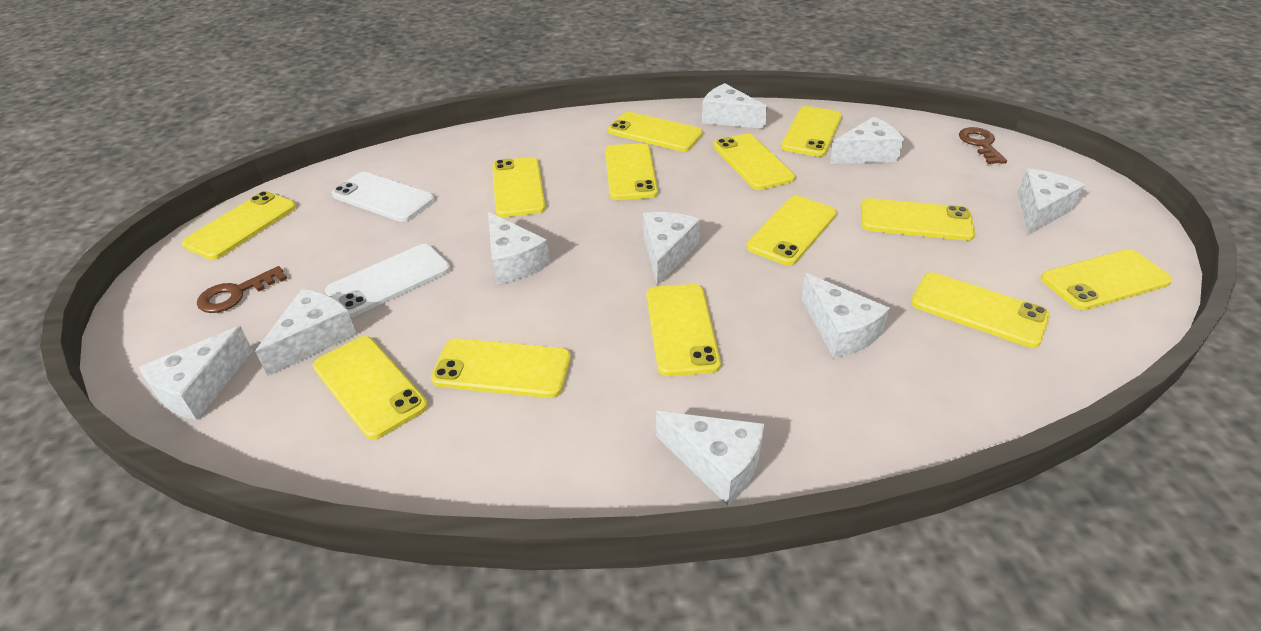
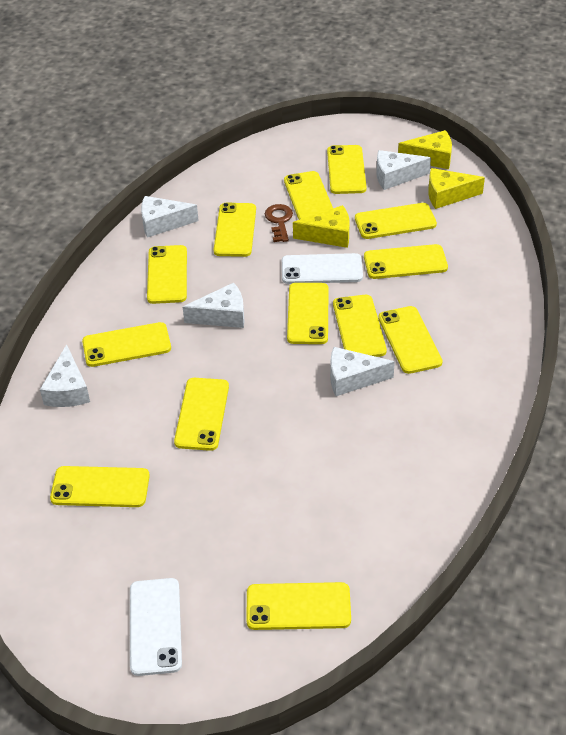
brown key: 2 -> 1
white cheese: 9 -> 5
yellow cheese: 0 -> 3

